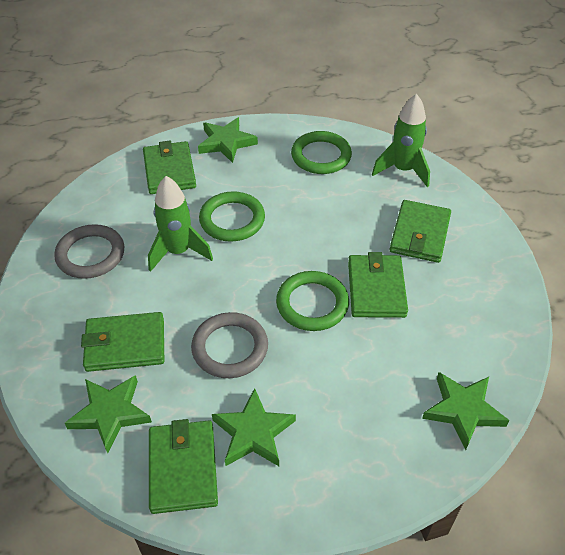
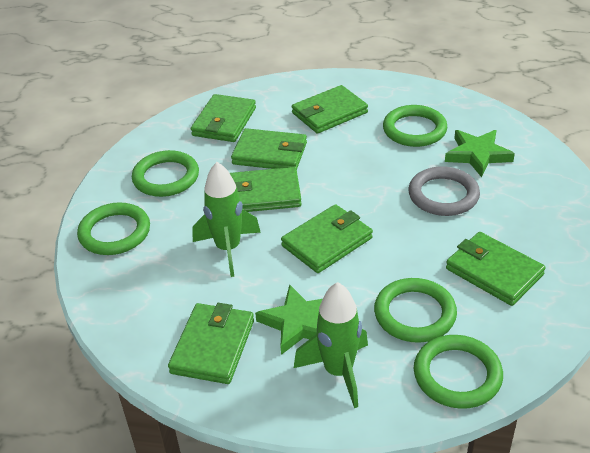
green ring: 3 -> 5
green star: 4 -> 2
green wallet: 5 -> 7
grey ring: 2 -> 1

